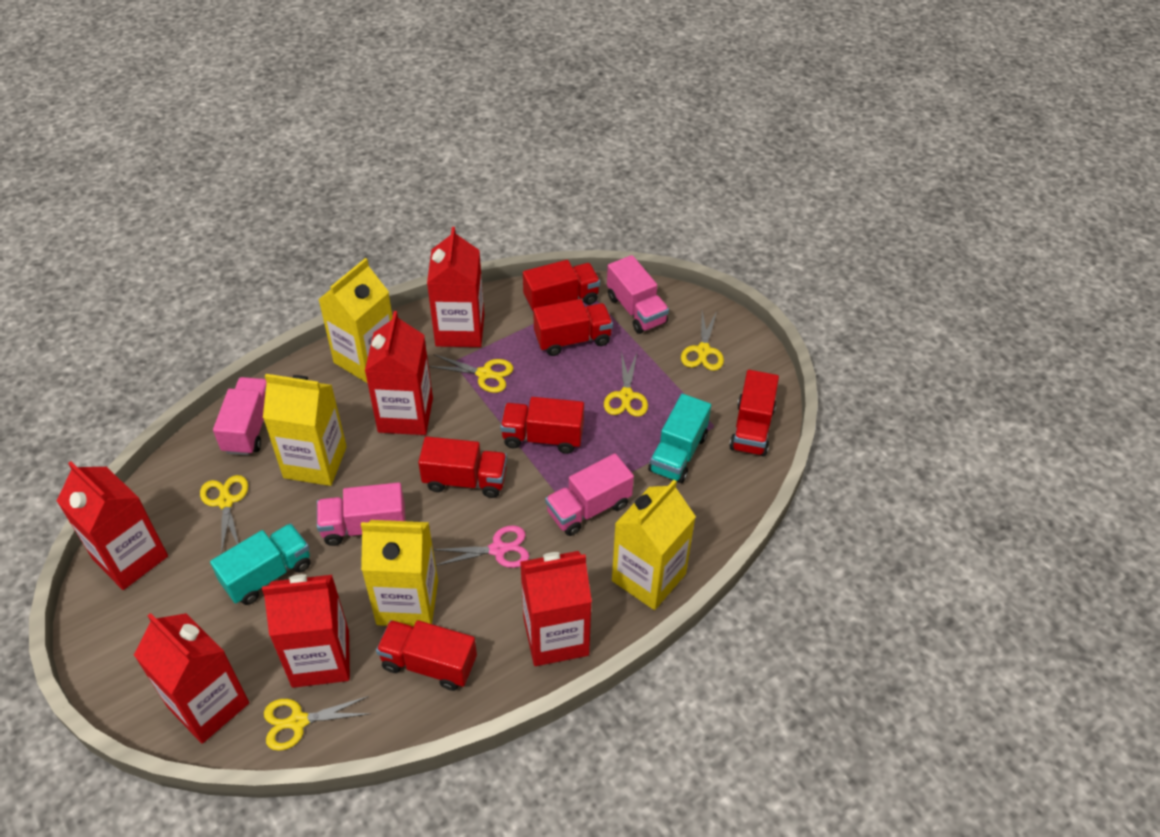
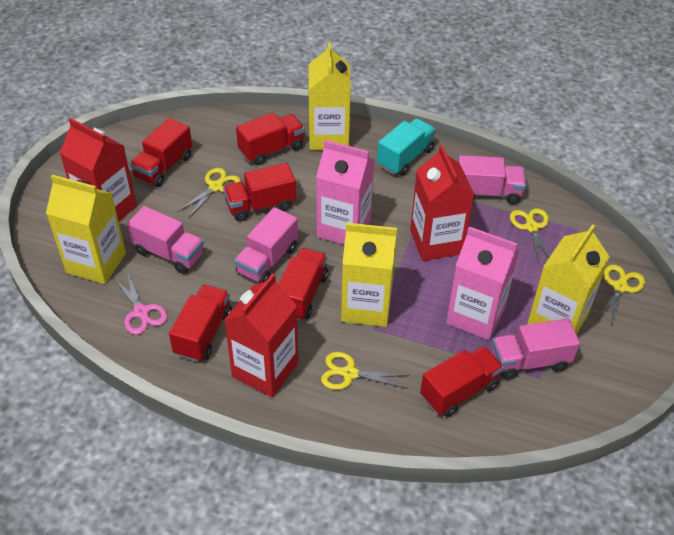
pink carton: 0 -> 2
red carton: 6 -> 3
turquoise truck: 2 -> 1
yellow scissors: 5 -> 4

